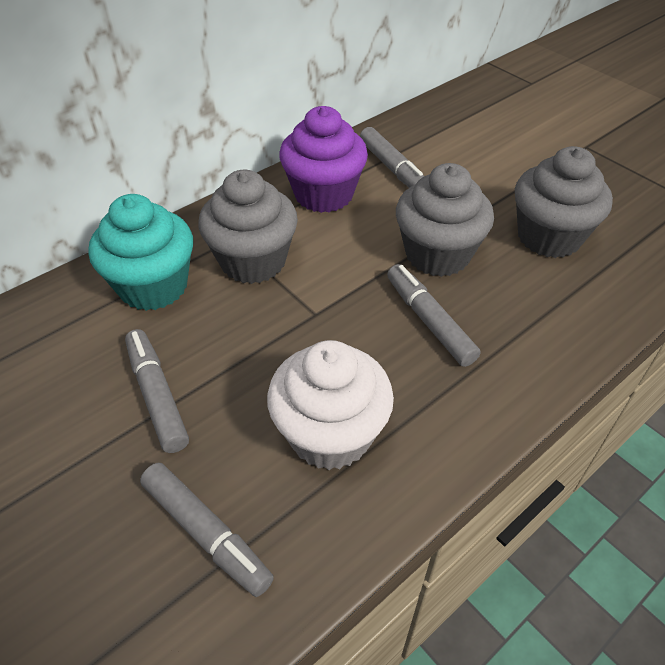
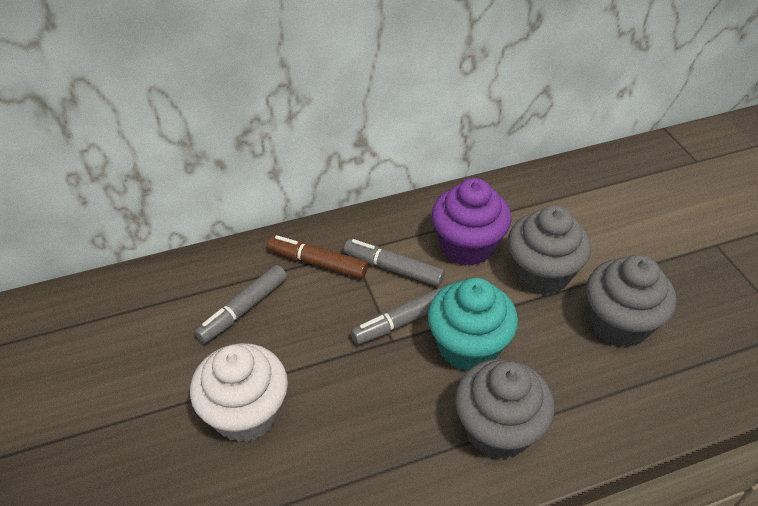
brown marker: 0 -> 1
grey marker: 4 -> 3

